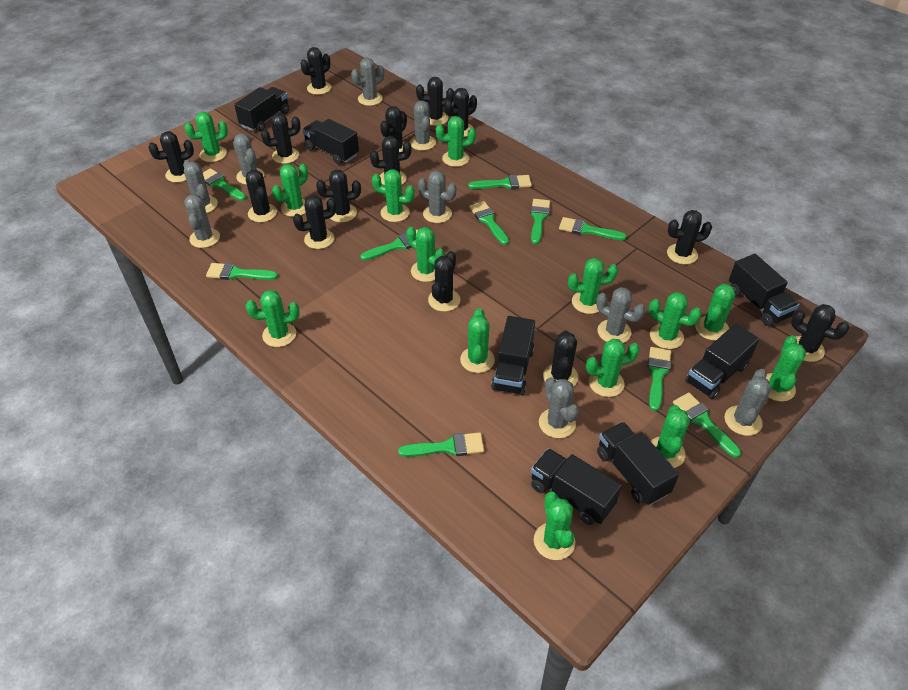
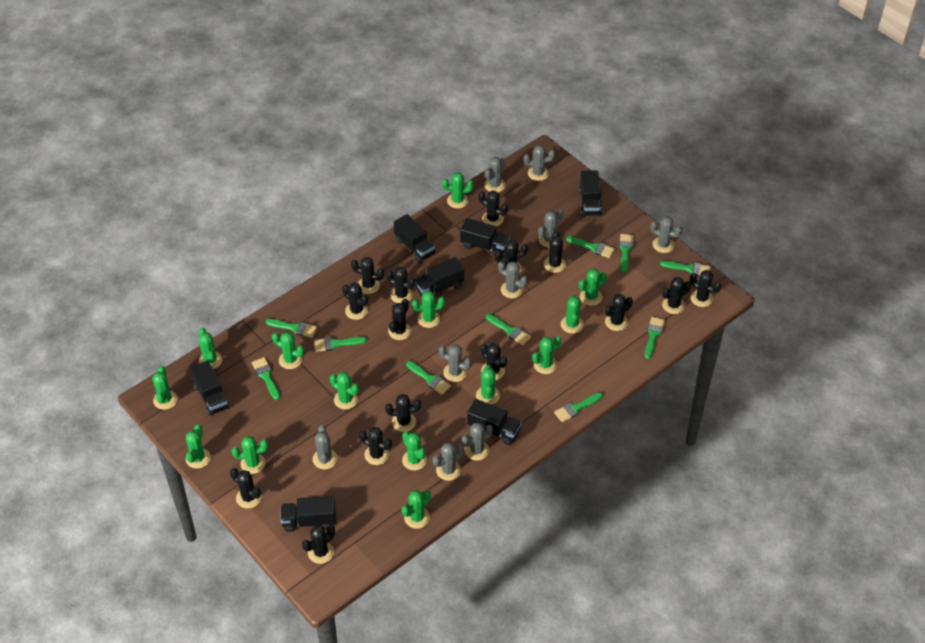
black cactus: 14 -> 15

